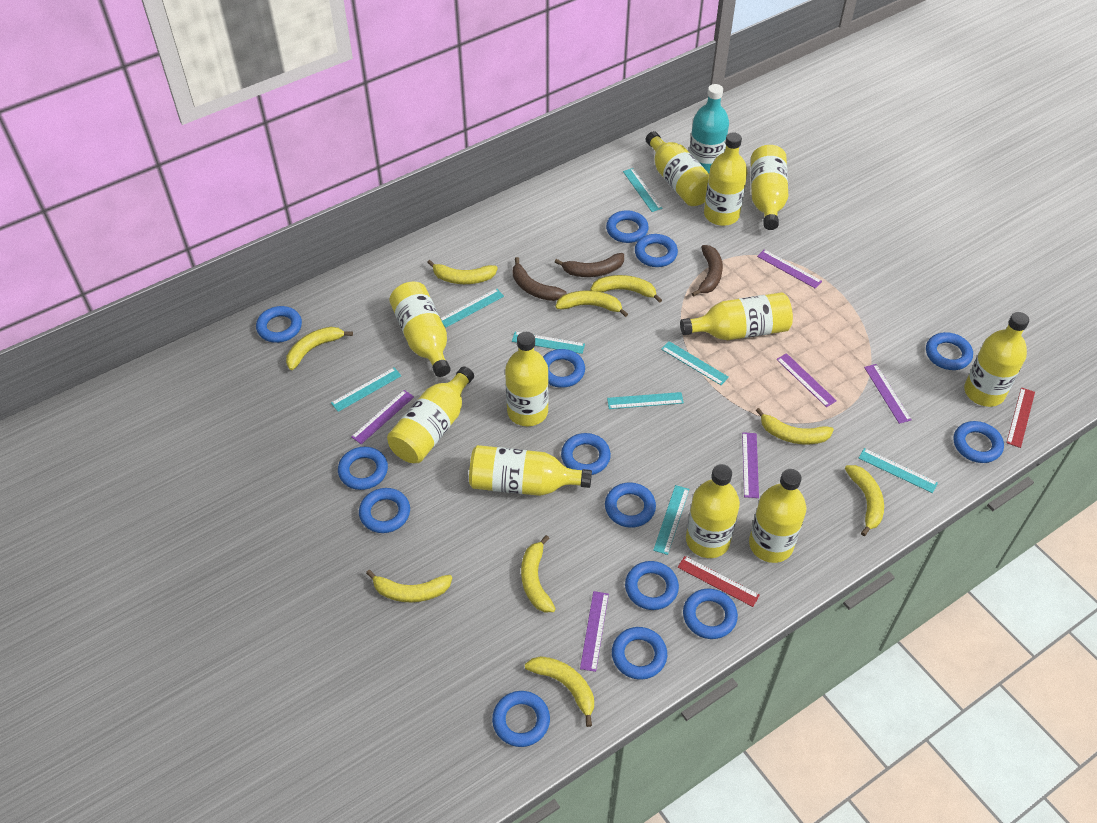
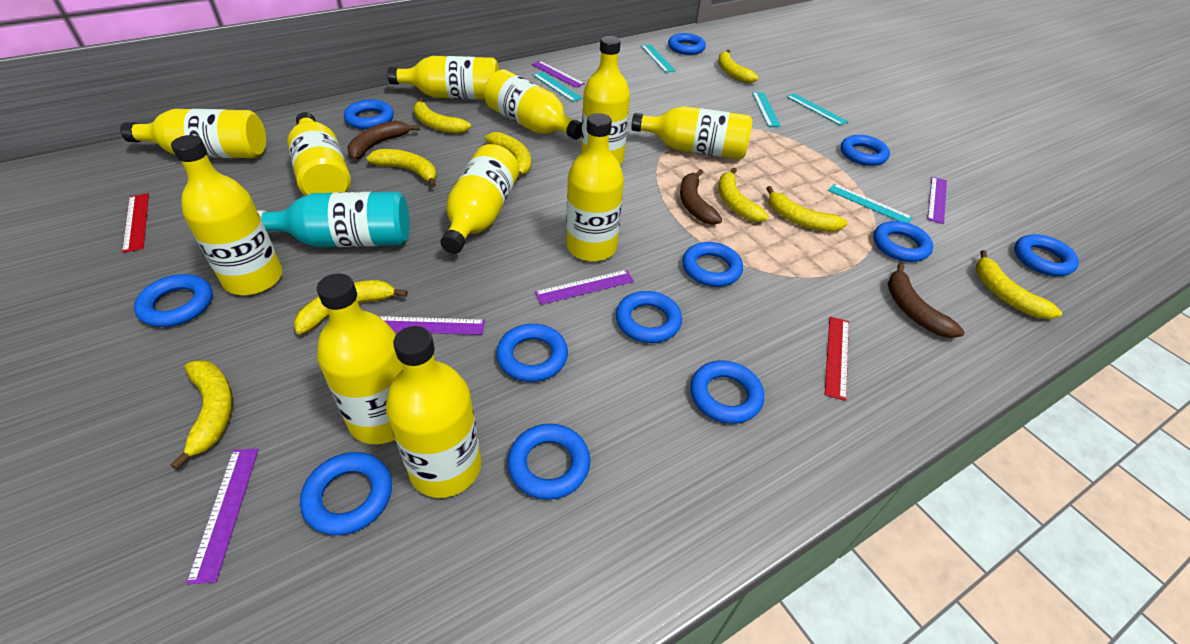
blue ring: 14 -> 12
purple ruler: 6 -> 5
turquoise ruler: 8 -> 5

